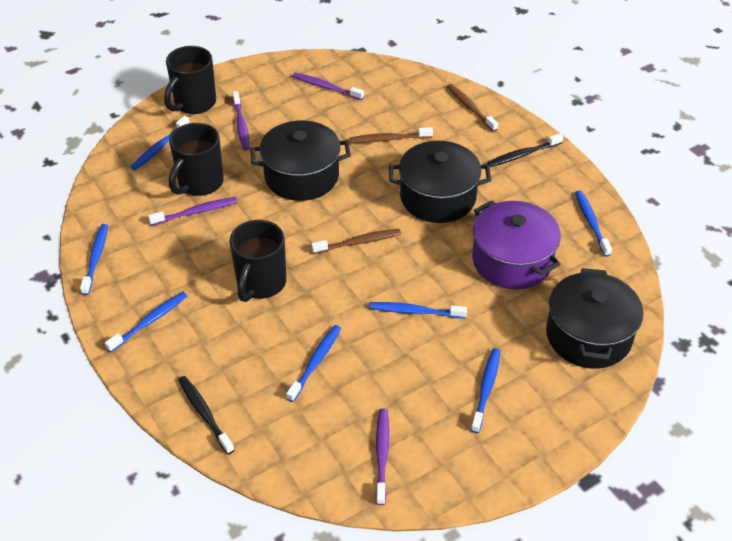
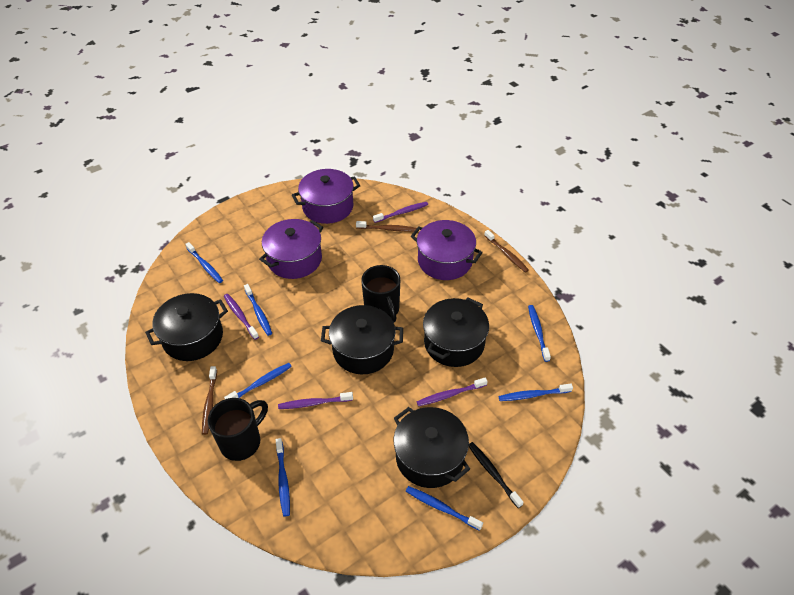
black mug: 3 -> 2
black pot: 3 -> 4
black toothbrush: 2 -> 1
purple pot: 1 -> 3

